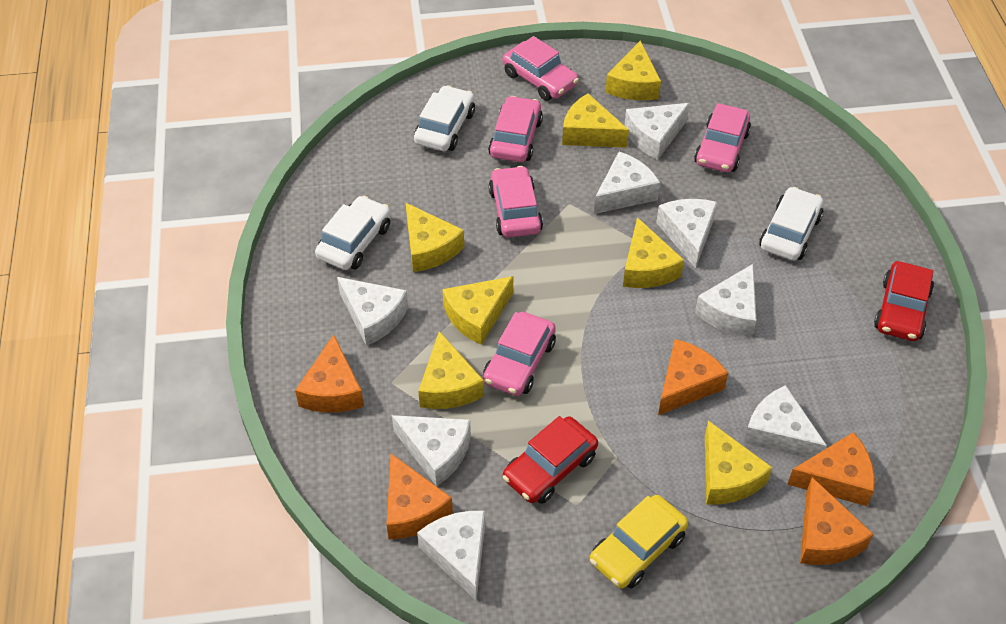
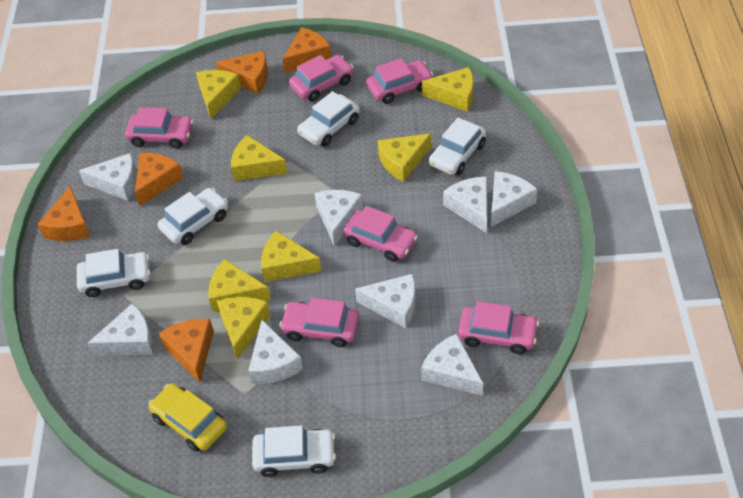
pink car: 5 -> 6
red car: 2 -> 0
white car: 3 -> 5

